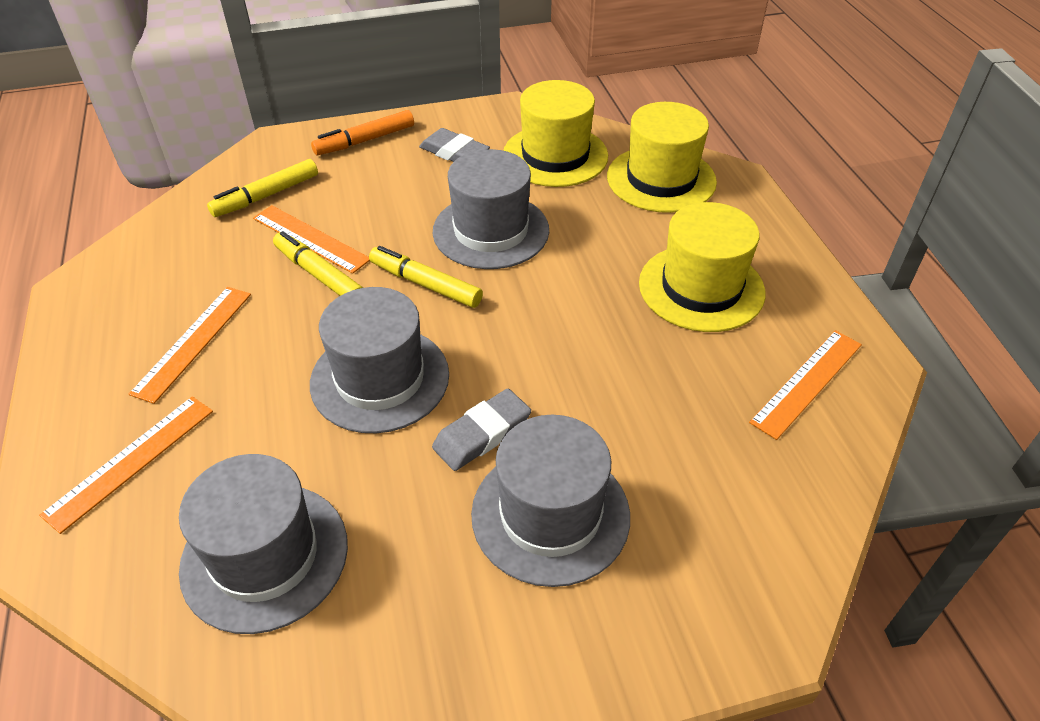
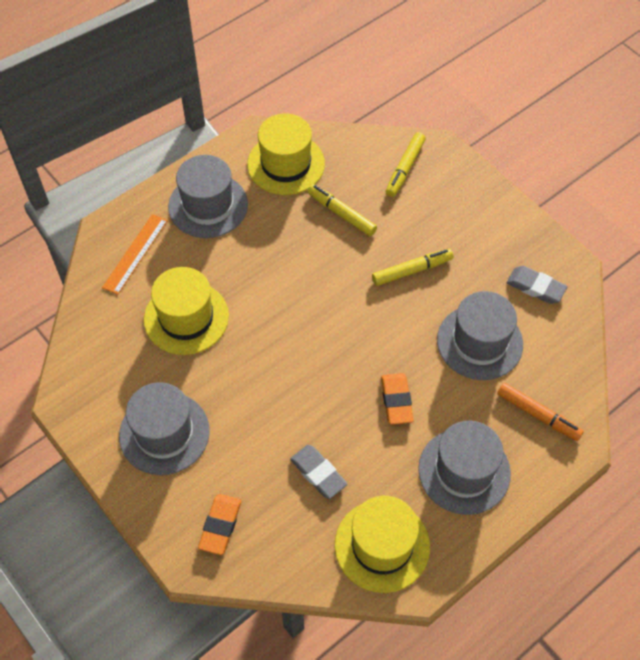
orange eraser: 0 -> 2
orange ruler: 4 -> 1

